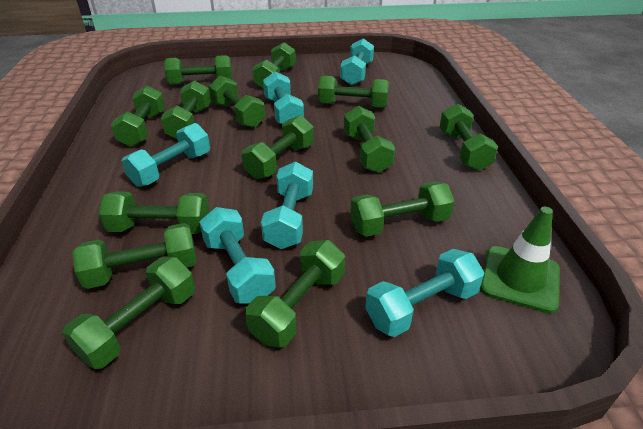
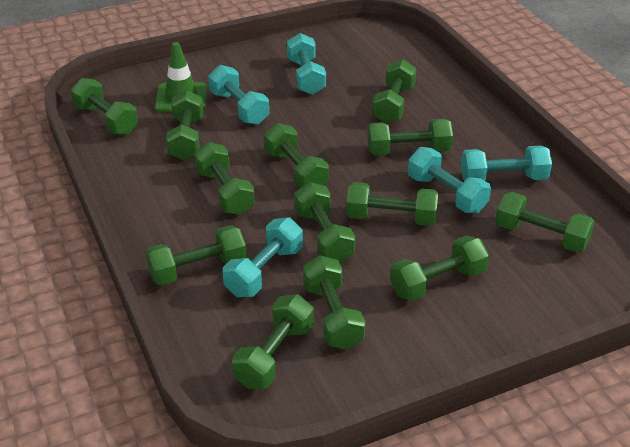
green dumbbell: 14 -> 13
turquoise dumbbell: 6 -> 5

